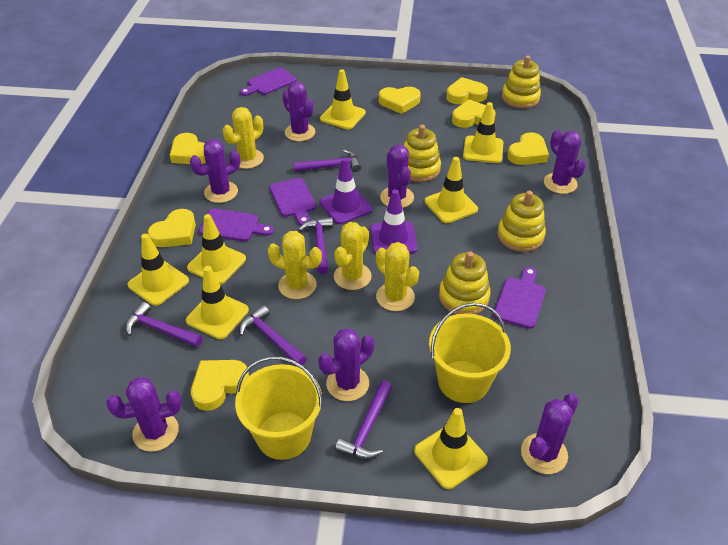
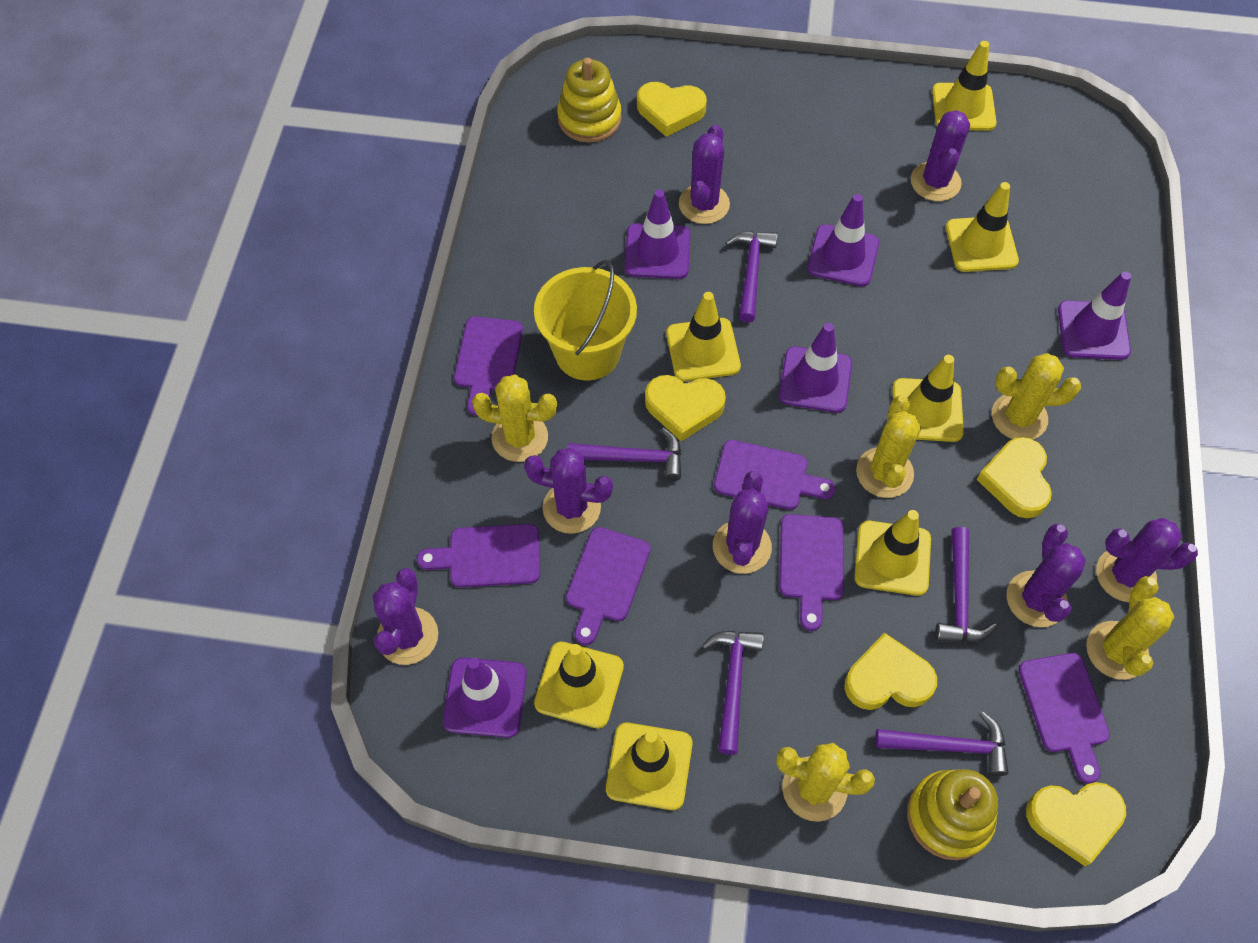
purple cutting board: 4 -> 6
purple traffic cone: 2 -> 5
yellow bucket: 2 -> 1
yellow cactus: 4 -> 5
yellow heart: 7 -> 5
yellow stacking toy: 4 -> 2

